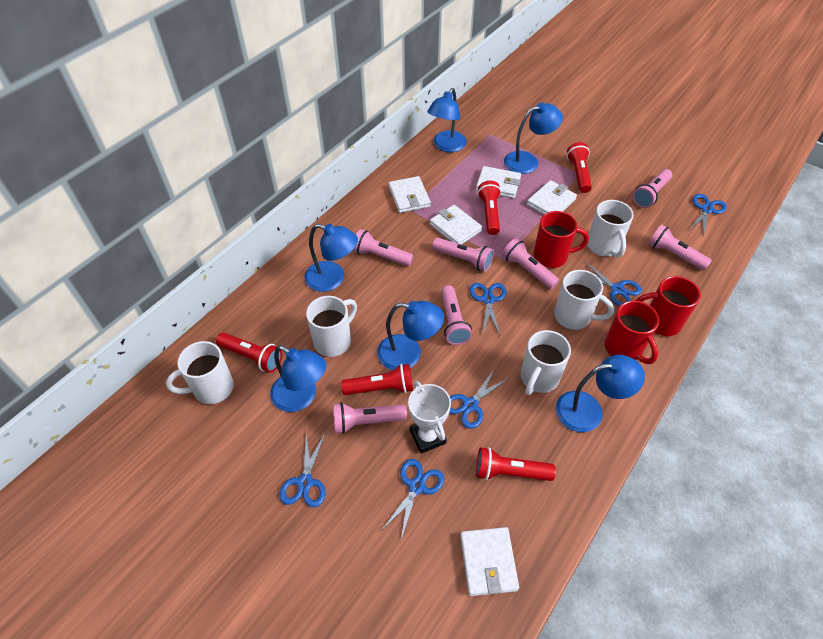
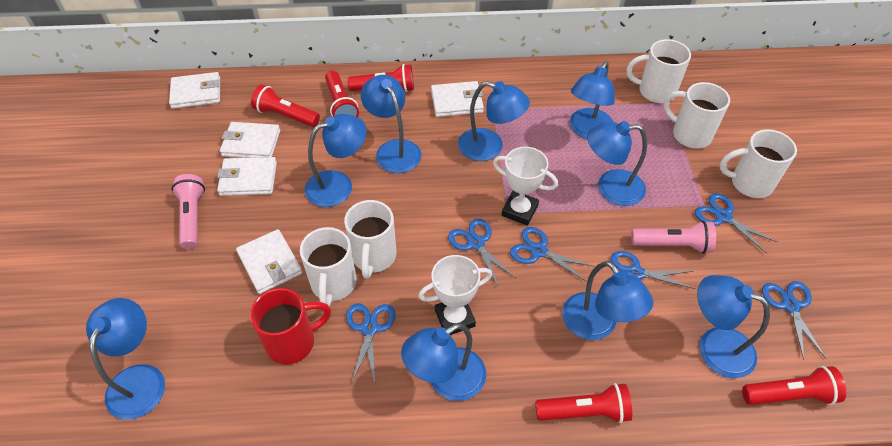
blue lamp: 6 -> 9
pink flashlight: 7 -> 2
red mug: 3 -> 1
white trophy: 1 -> 2

